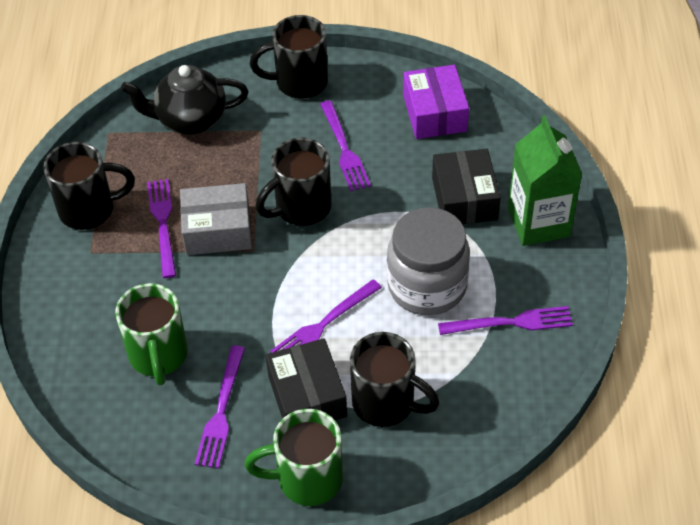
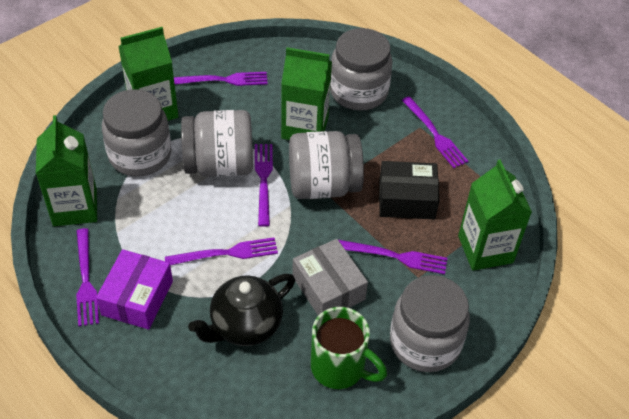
black box: 2 -> 1
black mug: 4 -> 0
green carton: 1 -> 4
green mug: 2 -> 1
grey jar: 1 -> 5
purple fork: 5 -> 6

